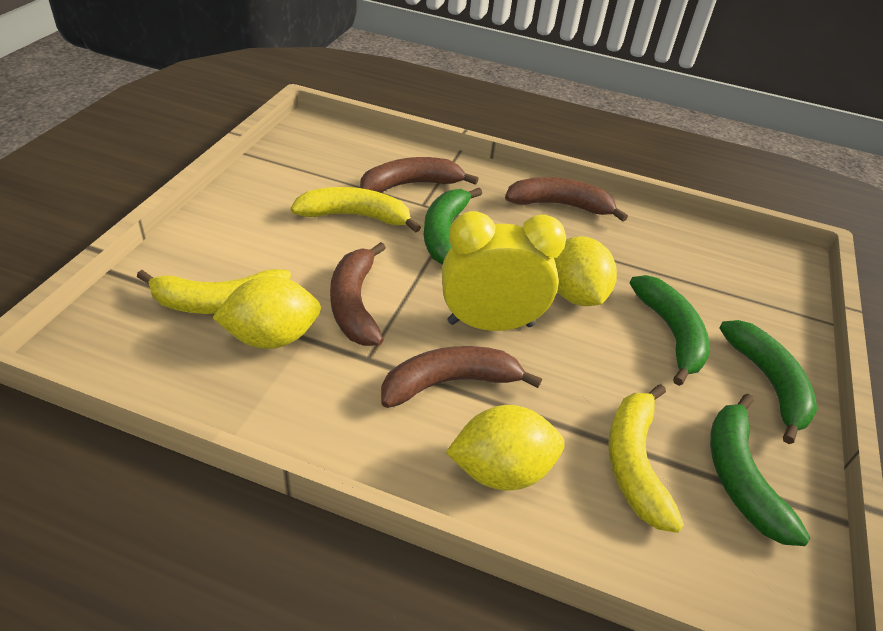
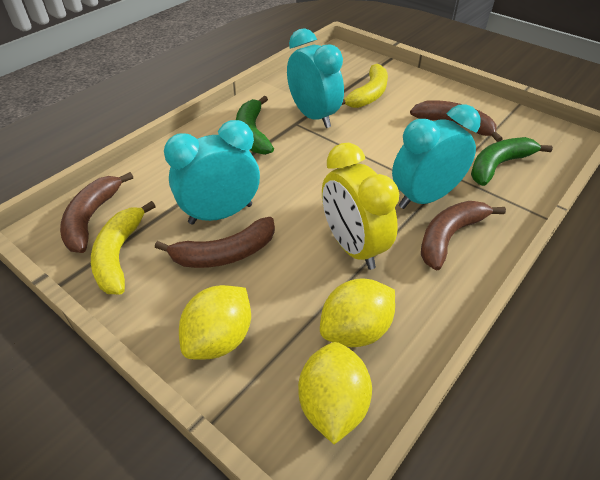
green banana: 4 -> 2
turquoise clock: 0 -> 3
yellow banana: 3 -> 2

